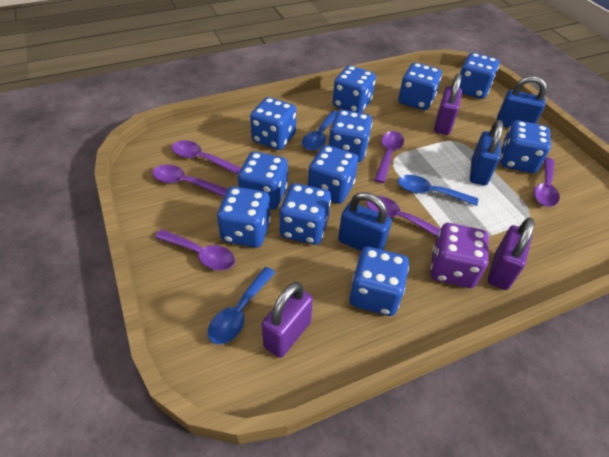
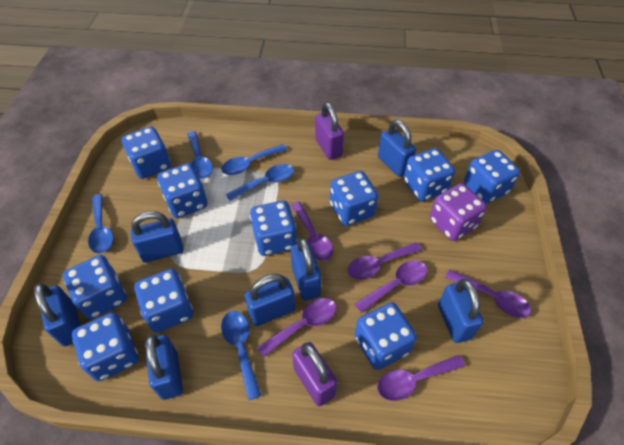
blue dice: 11 -> 10
blue padlock: 3 -> 7
blue spoon: 3 -> 5
purple padlock: 3 -> 2

